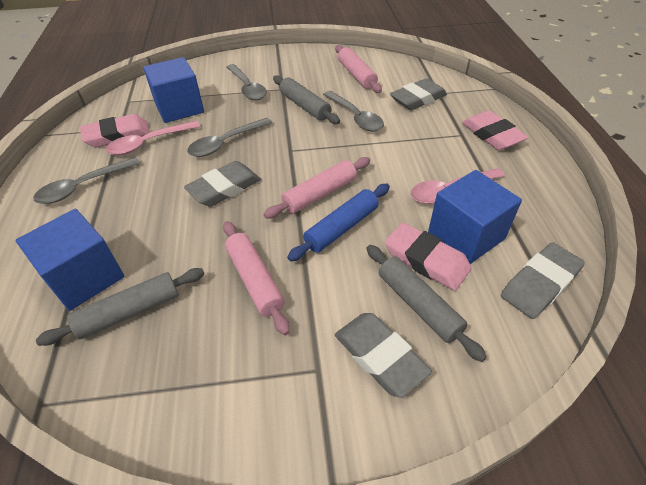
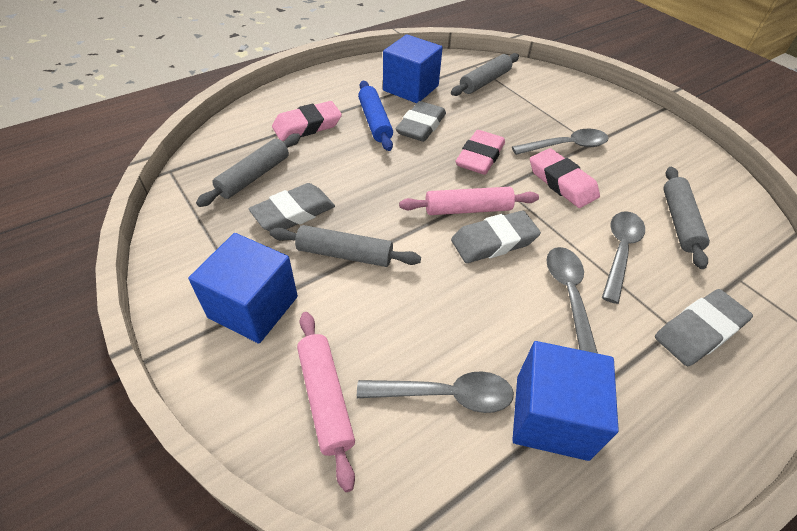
grey rolling pin: 3 -> 4
pink rolling pin: 3 -> 2
pink spoon: 2 -> 0

